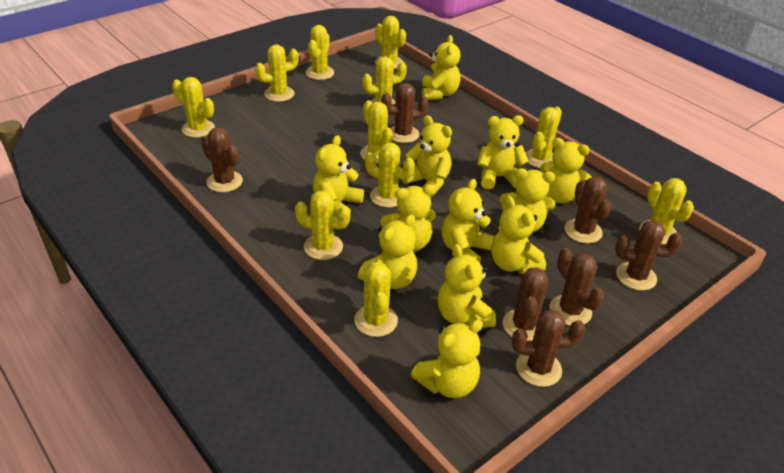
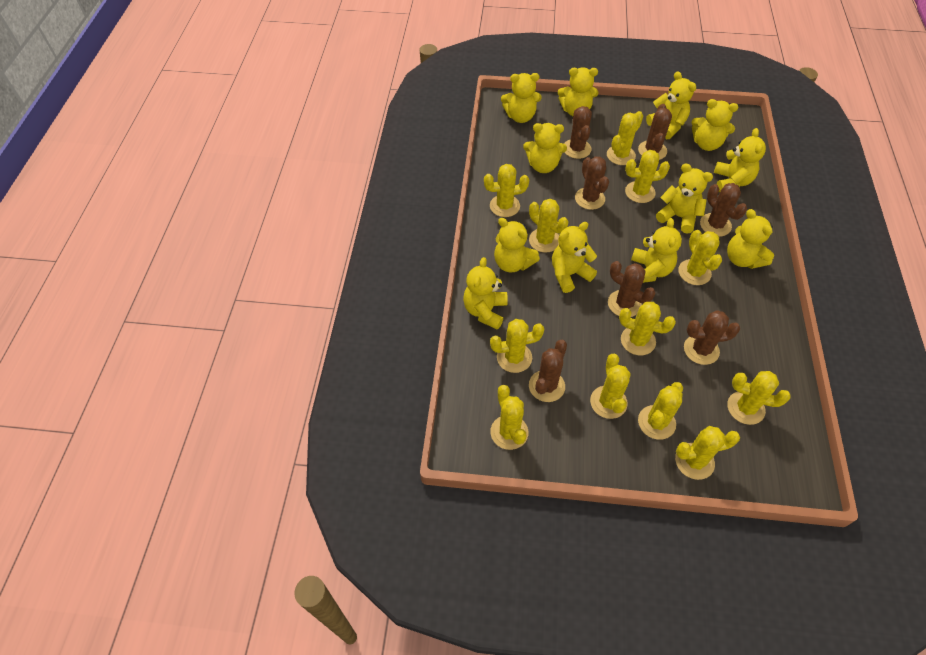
yellow cactus: 11 -> 12

